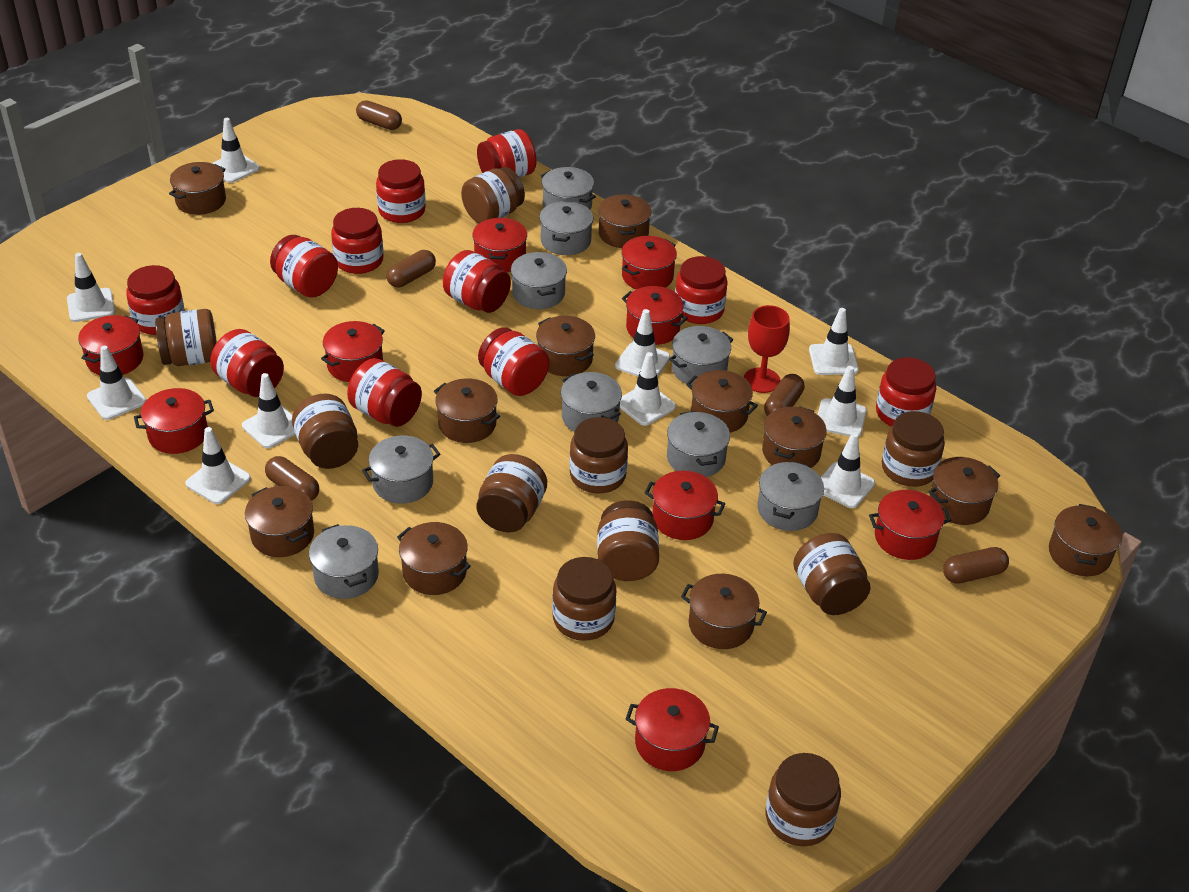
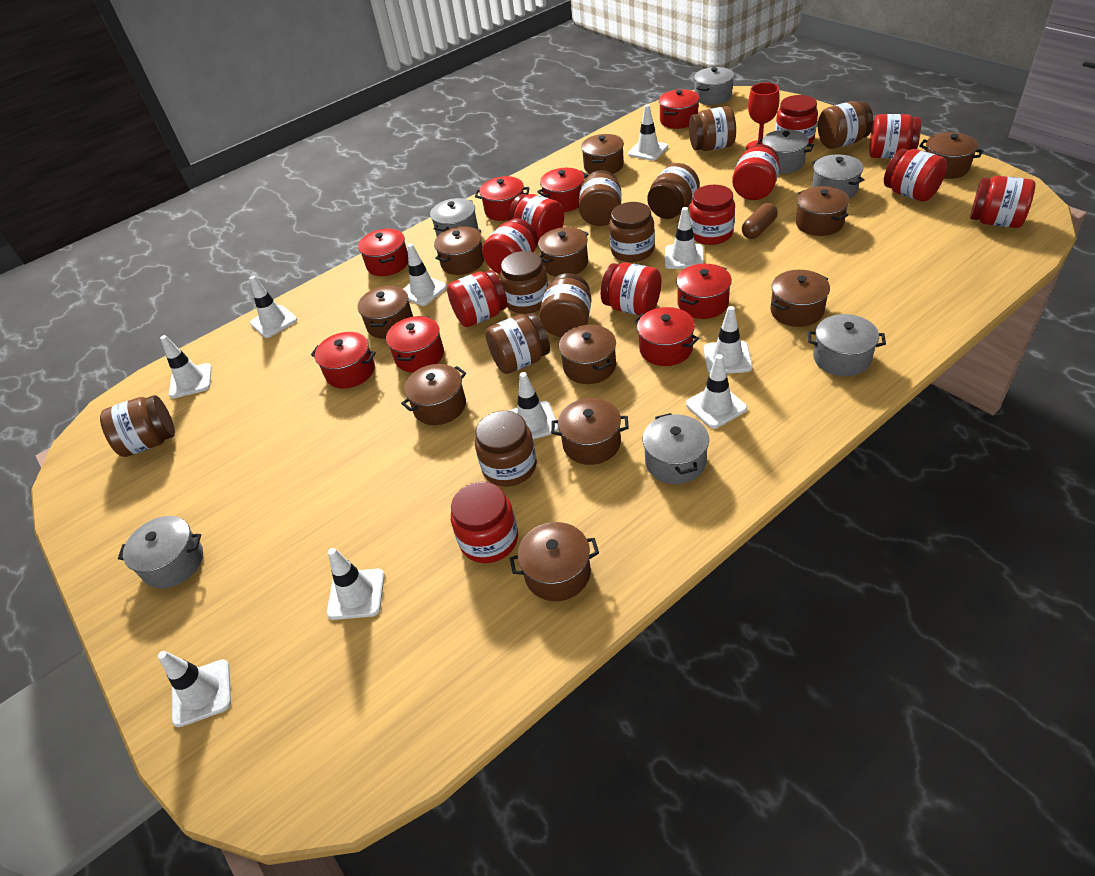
brown capsule: 5 -> 1
grey pot: 9 -> 7
red pot: 9 -> 8

